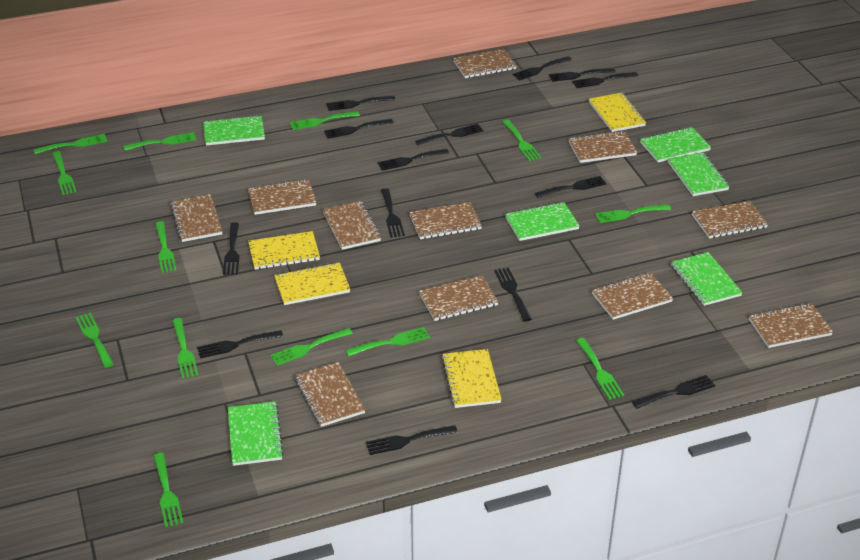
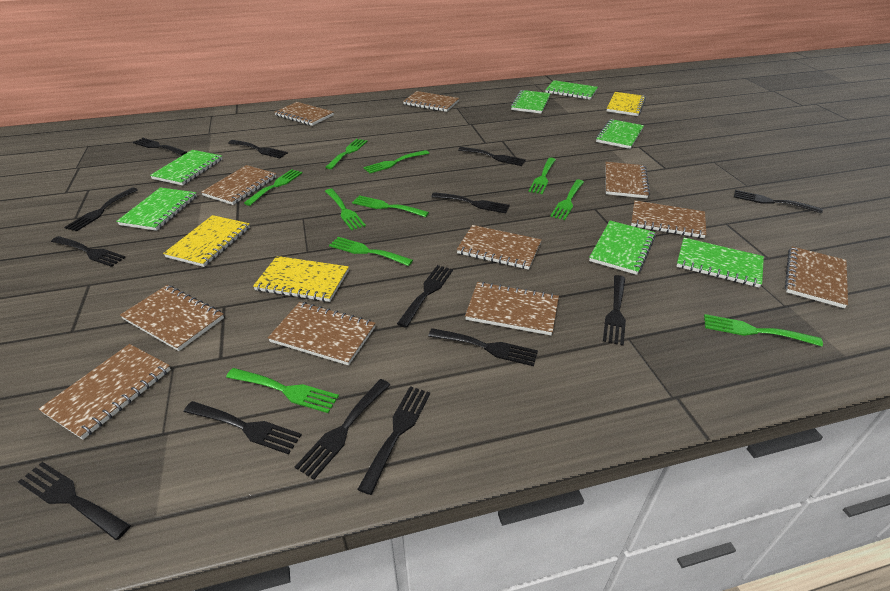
green fork: 13 -> 10
green notebook: 6 -> 7
yellow notebook: 4 -> 3

